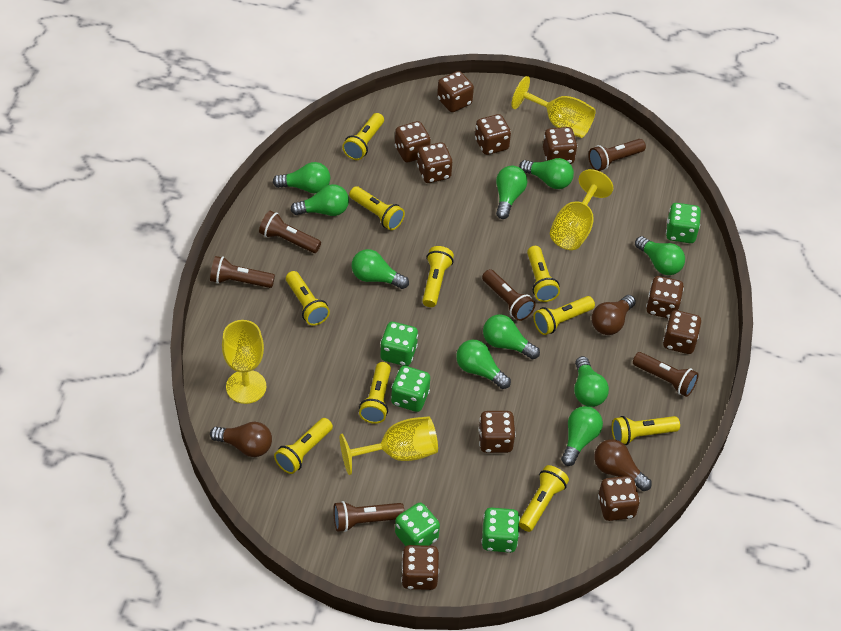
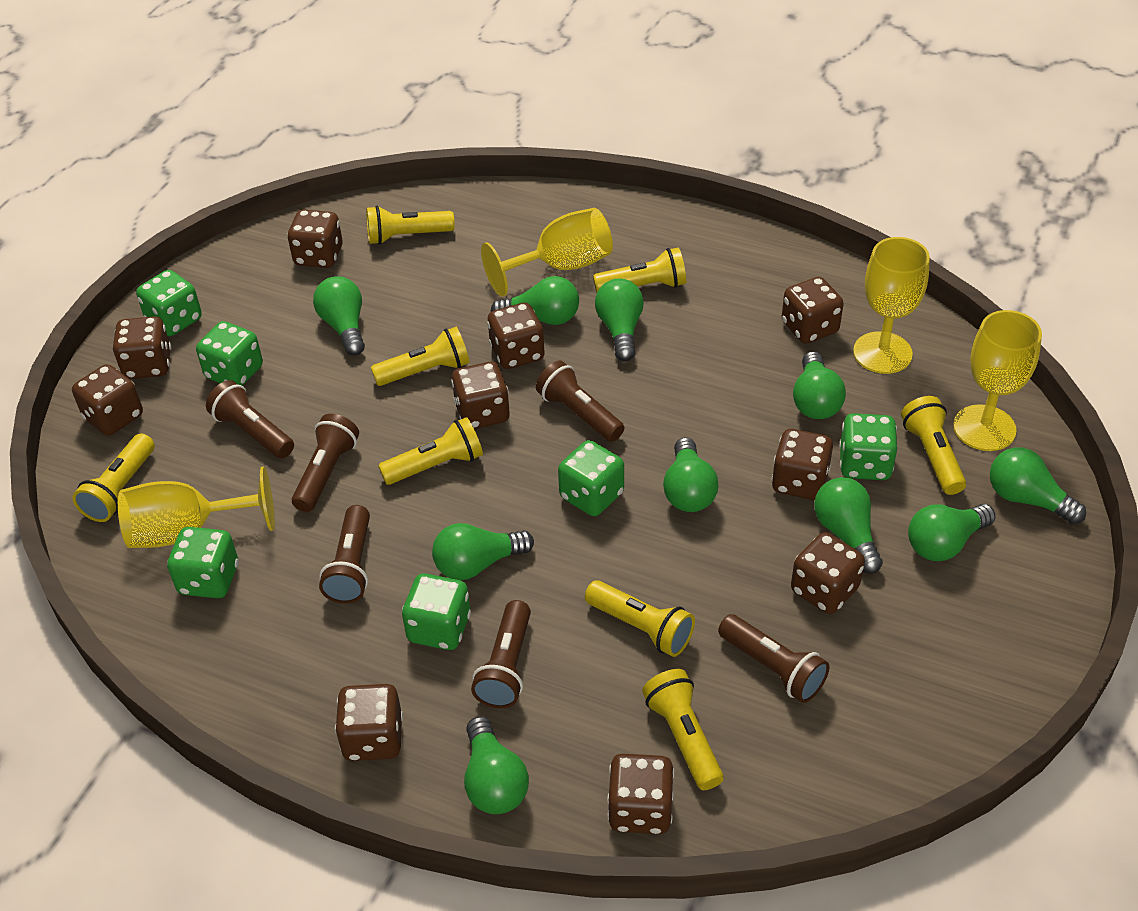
brown light bulb: 3 -> 0
green dice: 5 -> 6
yellow flashlight: 10 -> 8

